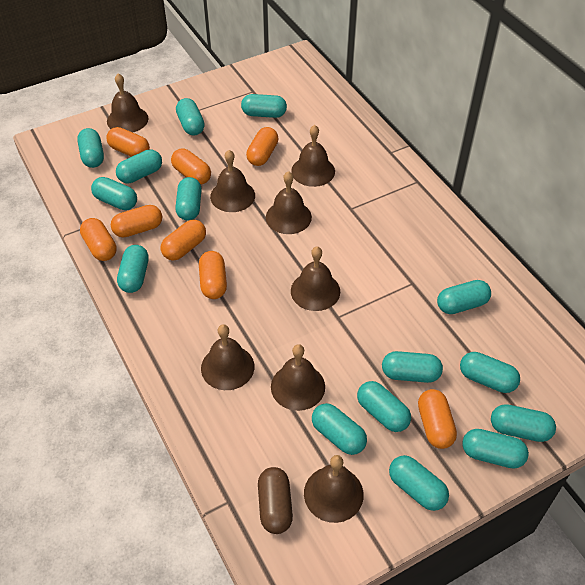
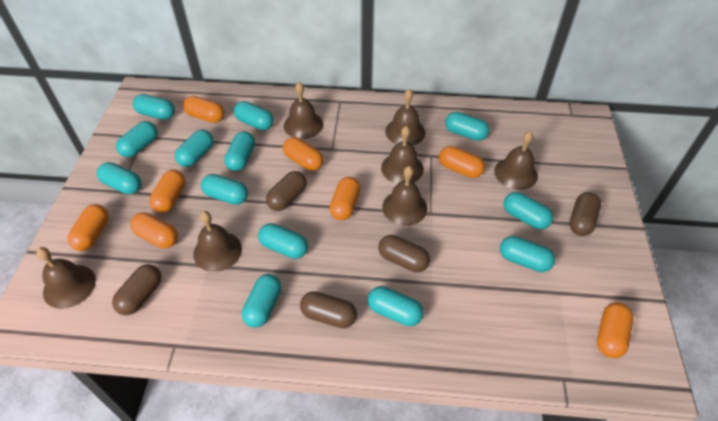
brown bell: 8 -> 7
brown capsule: 1 -> 5
turquoise capsule: 15 -> 13

